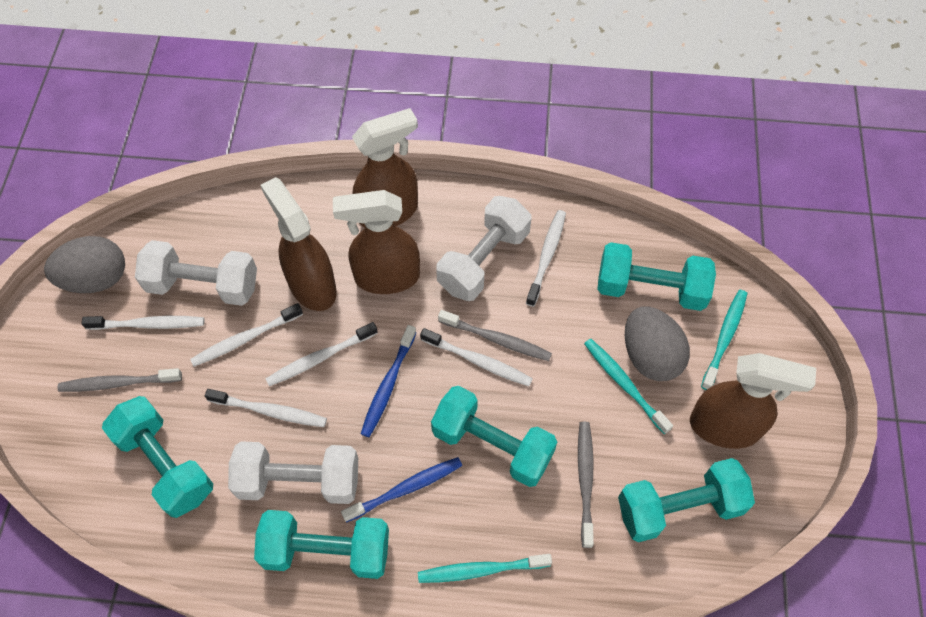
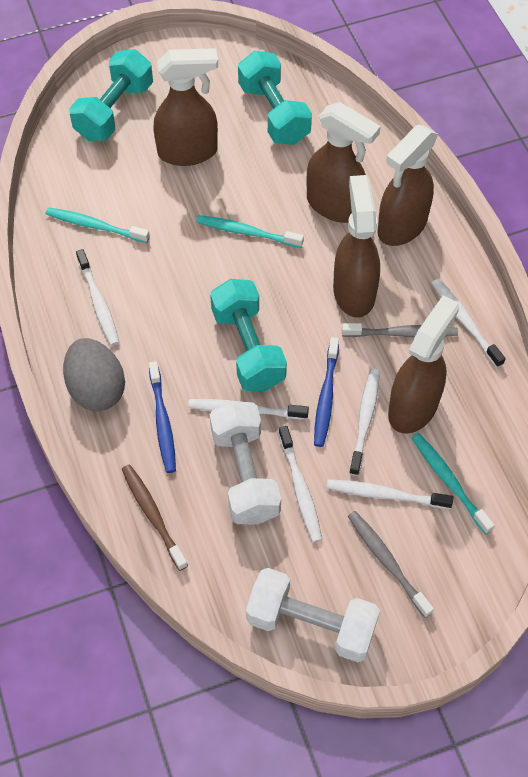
brown spray bottle: 4 -> 5
brown toothbrush: 0 -> 1
grey egg: 2 -> 1
grey toothbrush: 3 -> 2
turquoise dumbbell: 5 -> 3
white dumbbell: 3 -> 2

